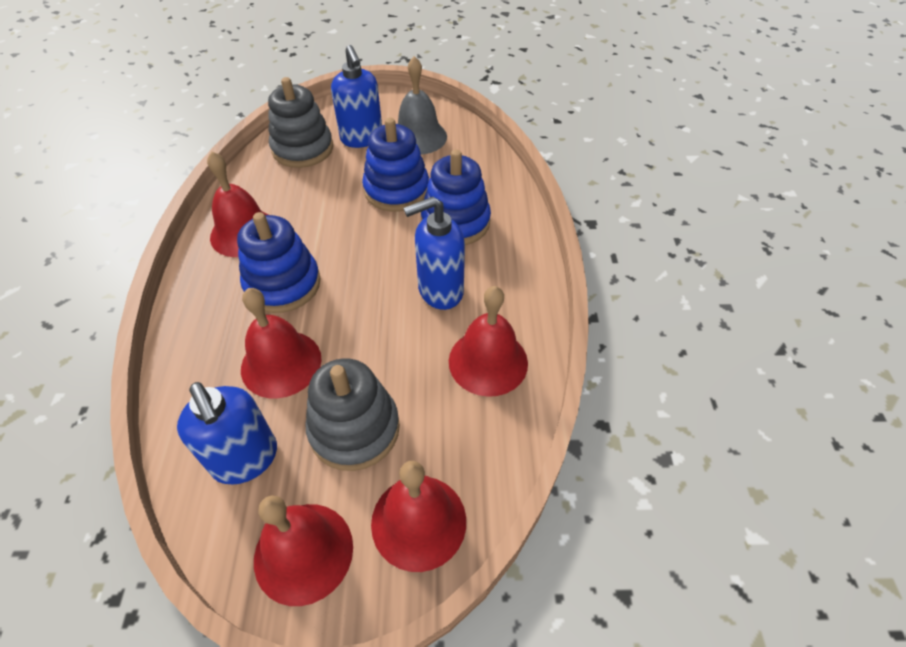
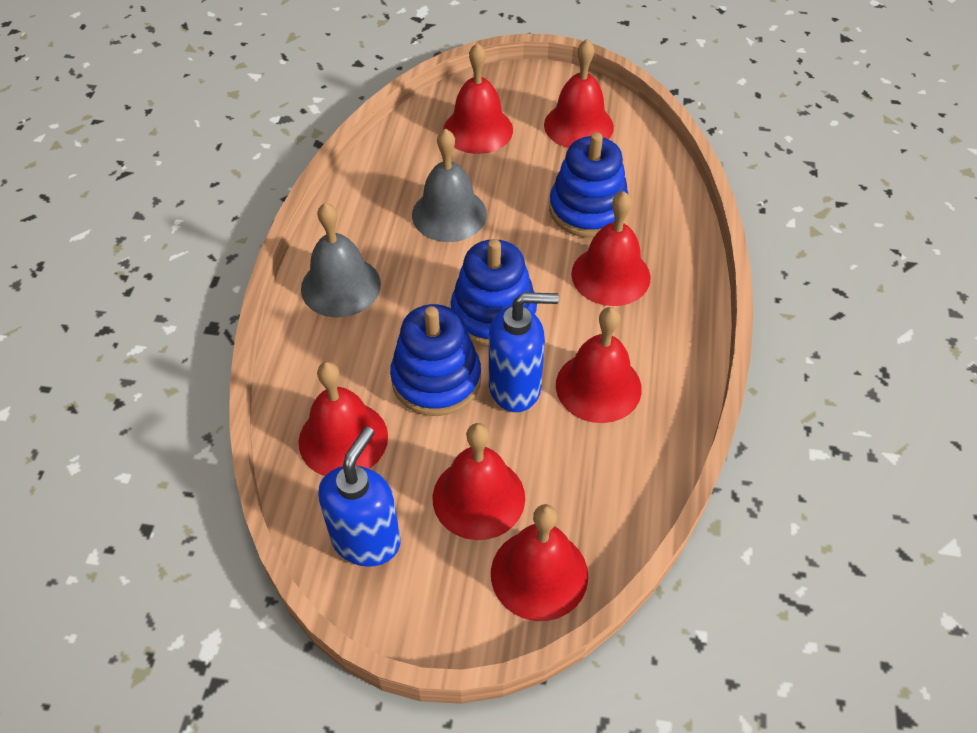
blue soap dispenser: 3 -> 2
grey bell: 1 -> 2
grey stacking toy: 2 -> 0
red bell: 5 -> 7

